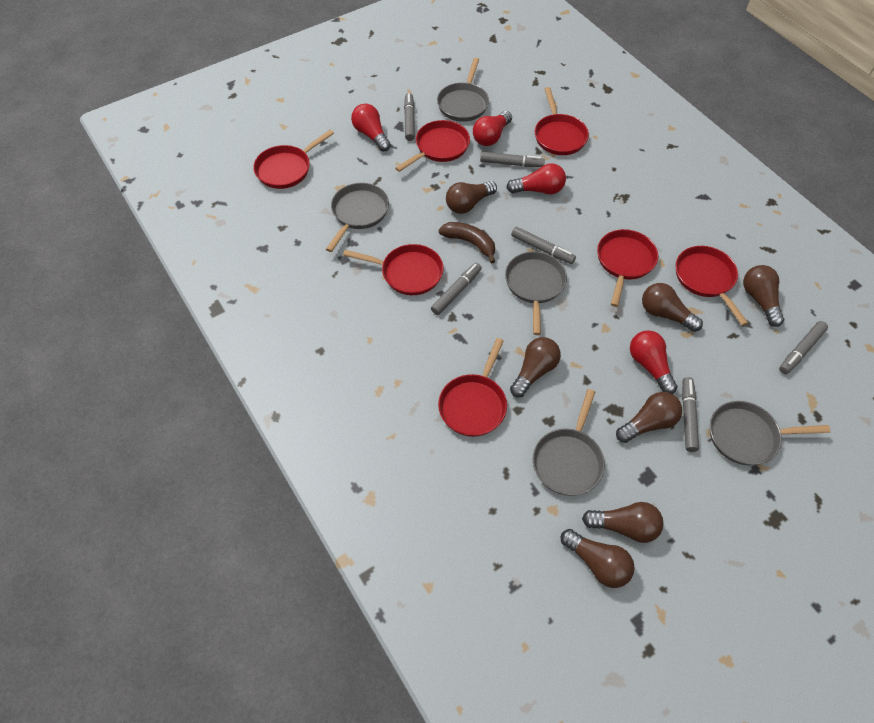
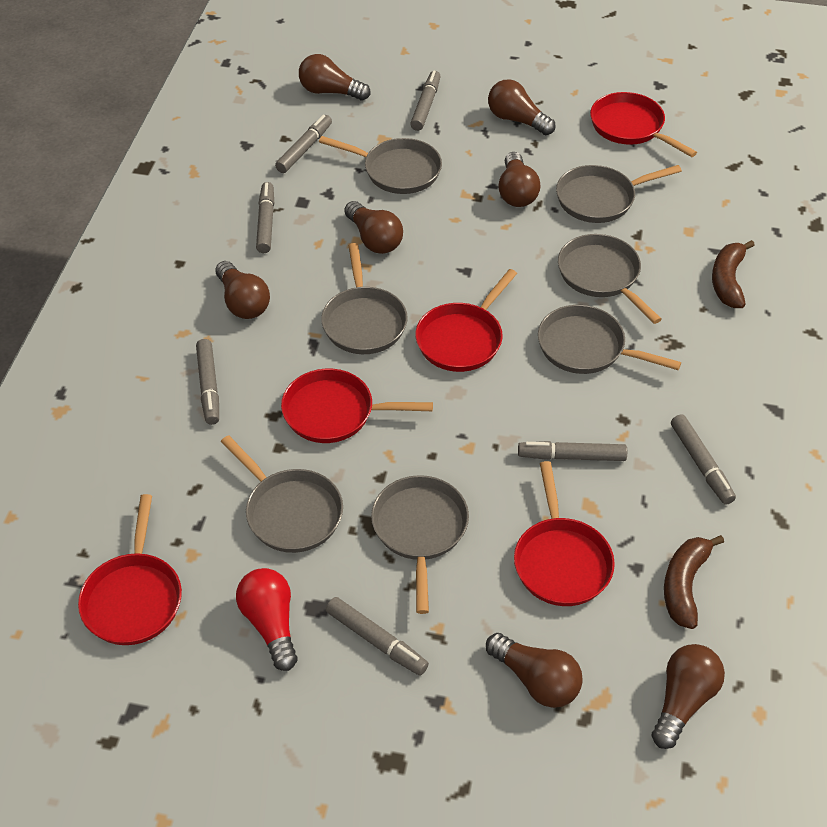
brown banana: 1 -> 2
grey marker: 6 -> 7
grey pan: 5 -> 7
red light bulb: 4 -> 1
red pan: 7 -> 5

